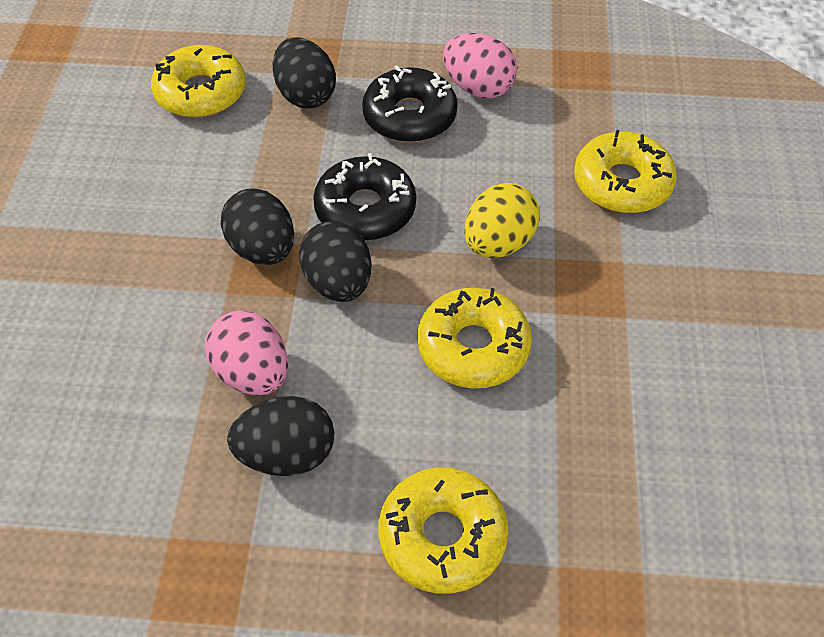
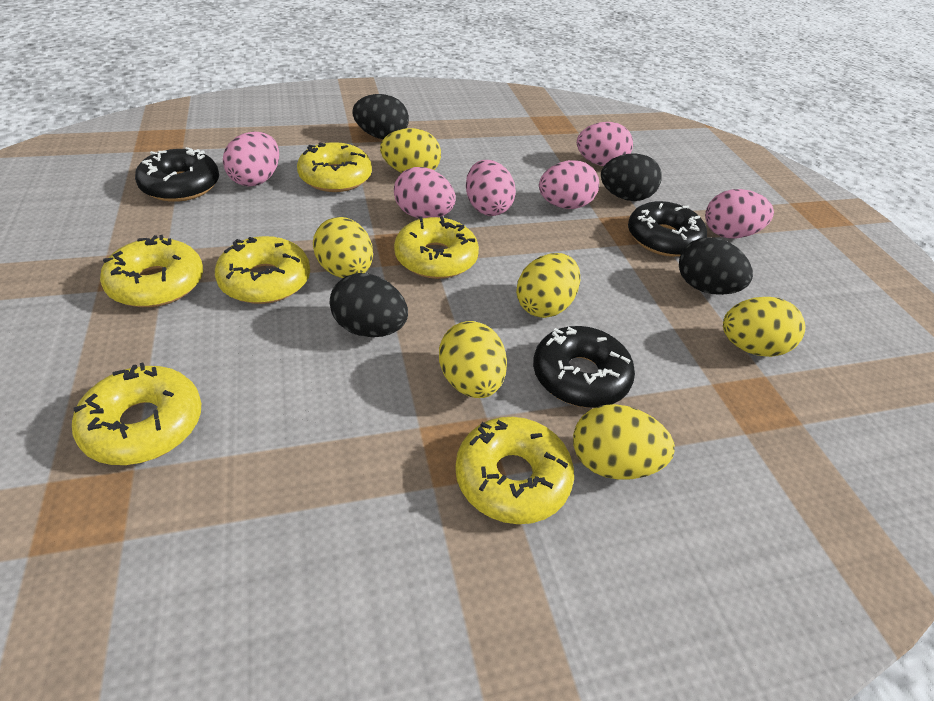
black donut: 2 -> 3
pink egg: 2 -> 6
yellow donut: 4 -> 6
yellow egg: 1 -> 6

